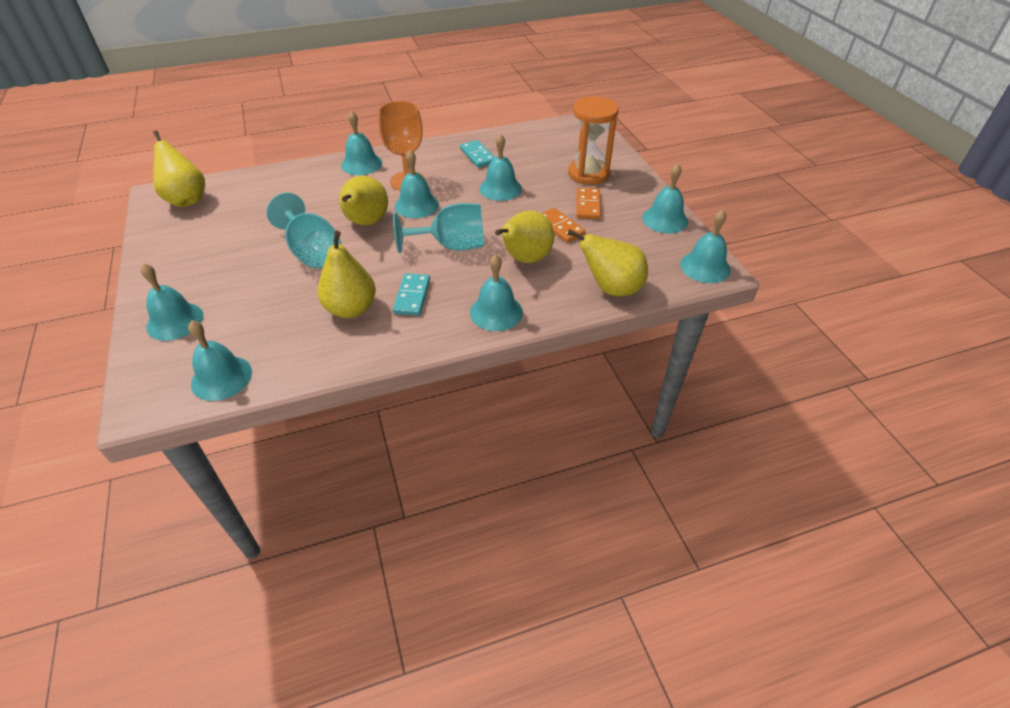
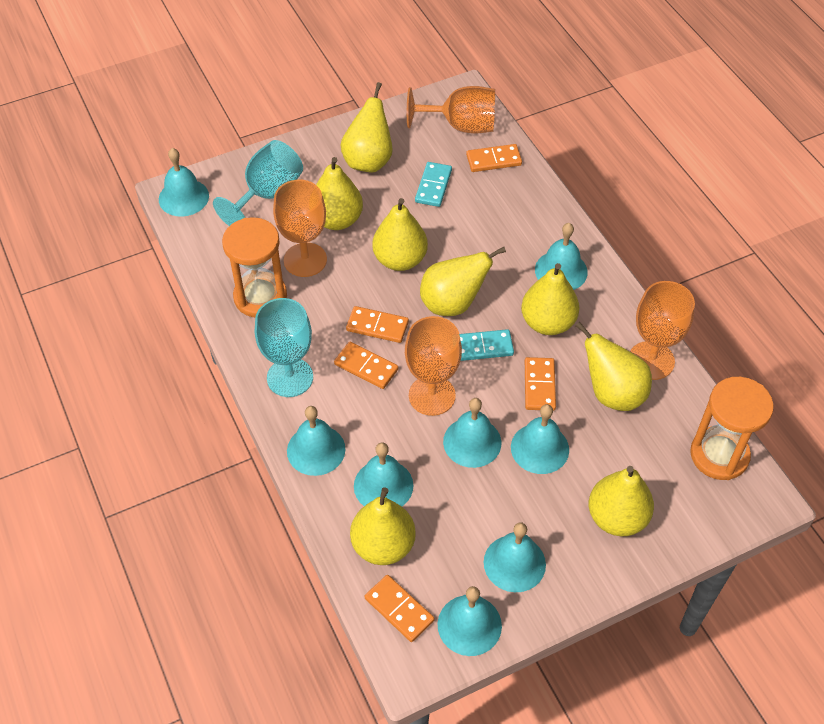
orange domino: 2 -> 5
orange goblet: 1 -> 4
orange hourglass: 1 -> 2
yellow pear: 5 -> 8

